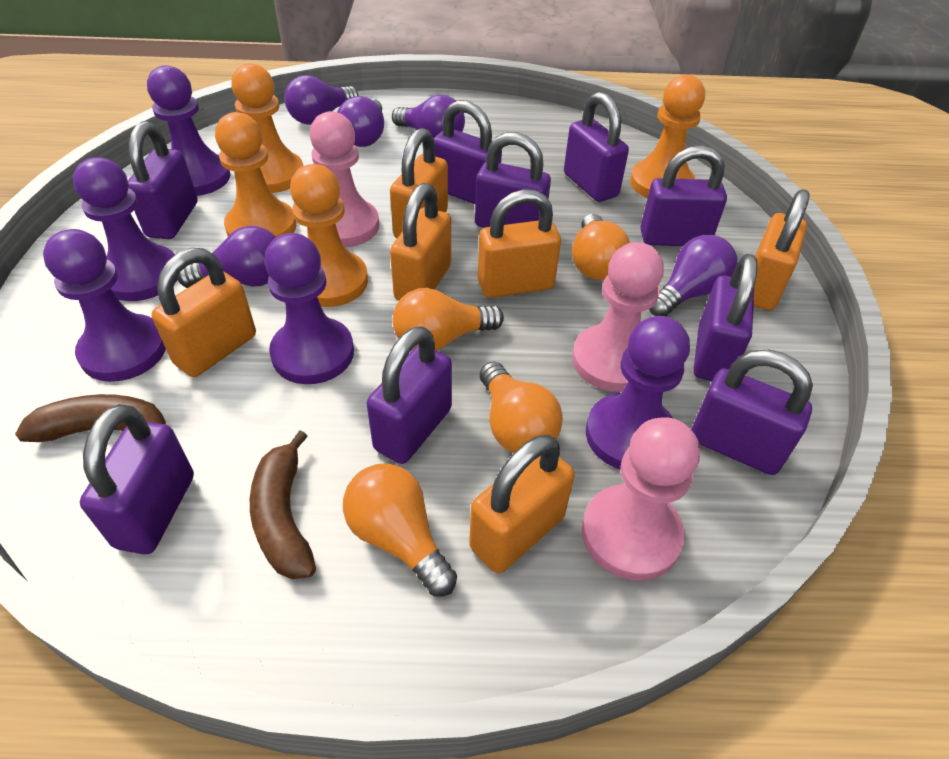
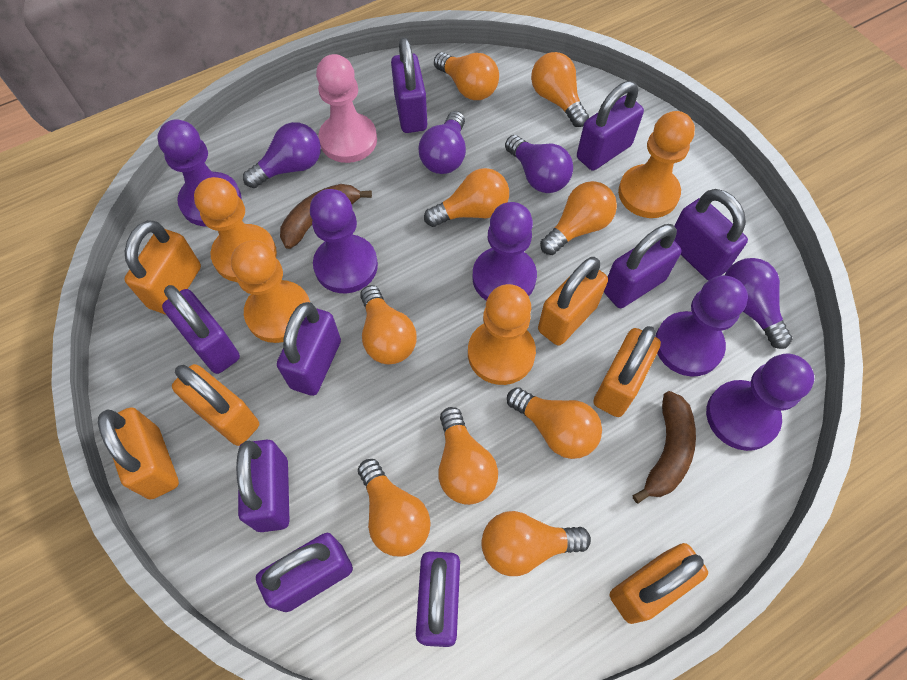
orange light bulb: 4 -> 9
pink pawn: 3 -> 1
purple light bulb: 5 -> 4

